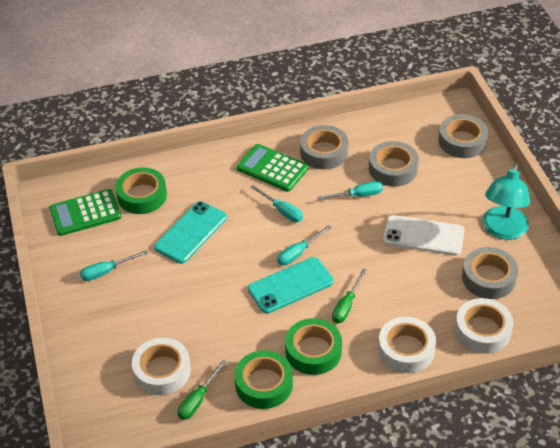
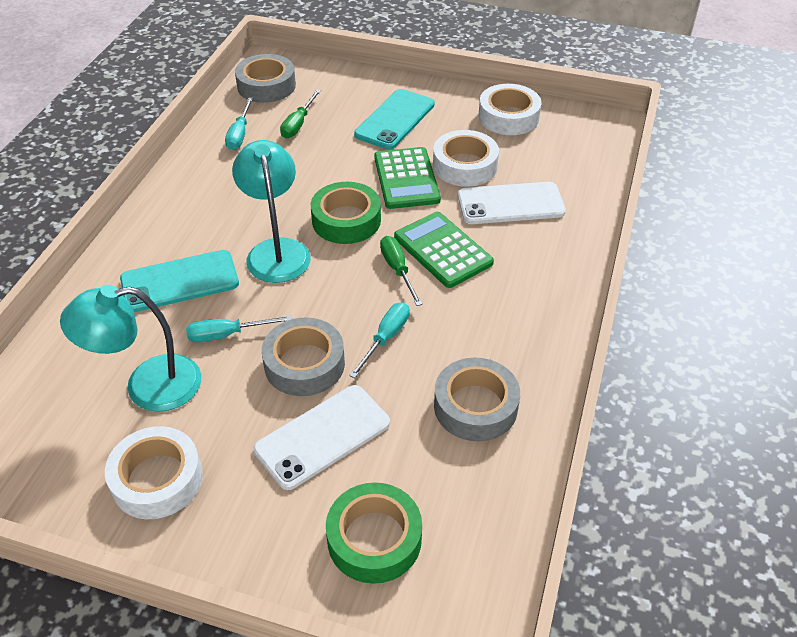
green tape: 3 -> 2
grey tape: 4 -> 3
turquoise lamp: 1 -> 2
turquoise screwdriver: 4 -> 3
white phone: 1 -> 2

